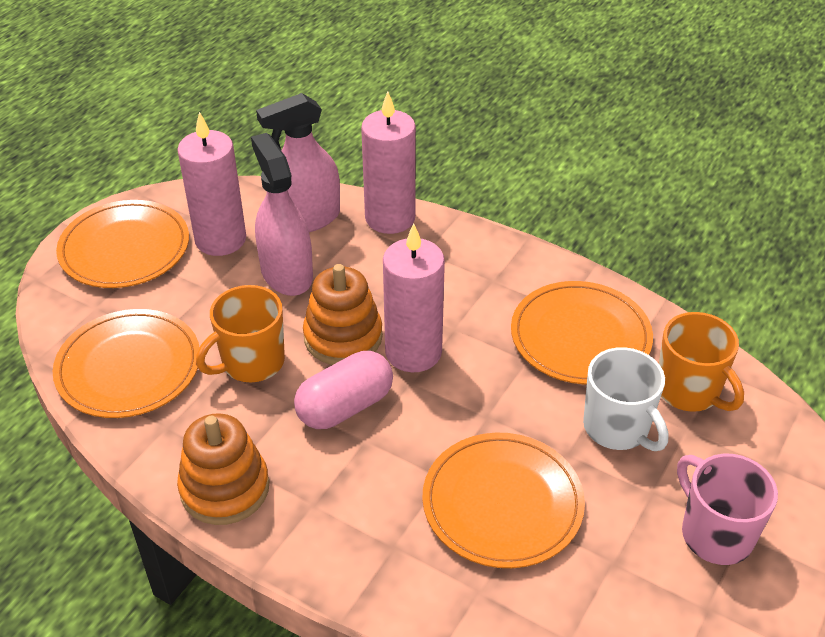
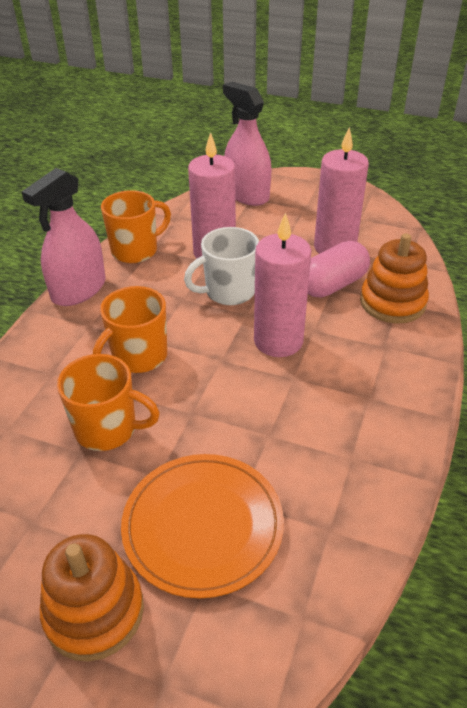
orange mug: 2 -> 3
orange plate: 4 -> 1
pink mug: 1 -> 0

